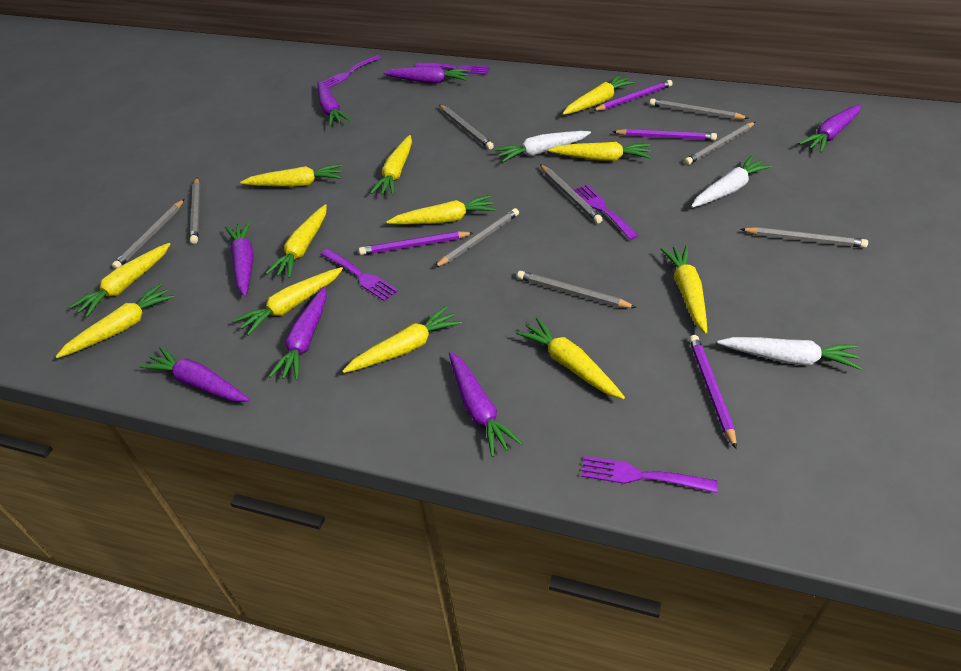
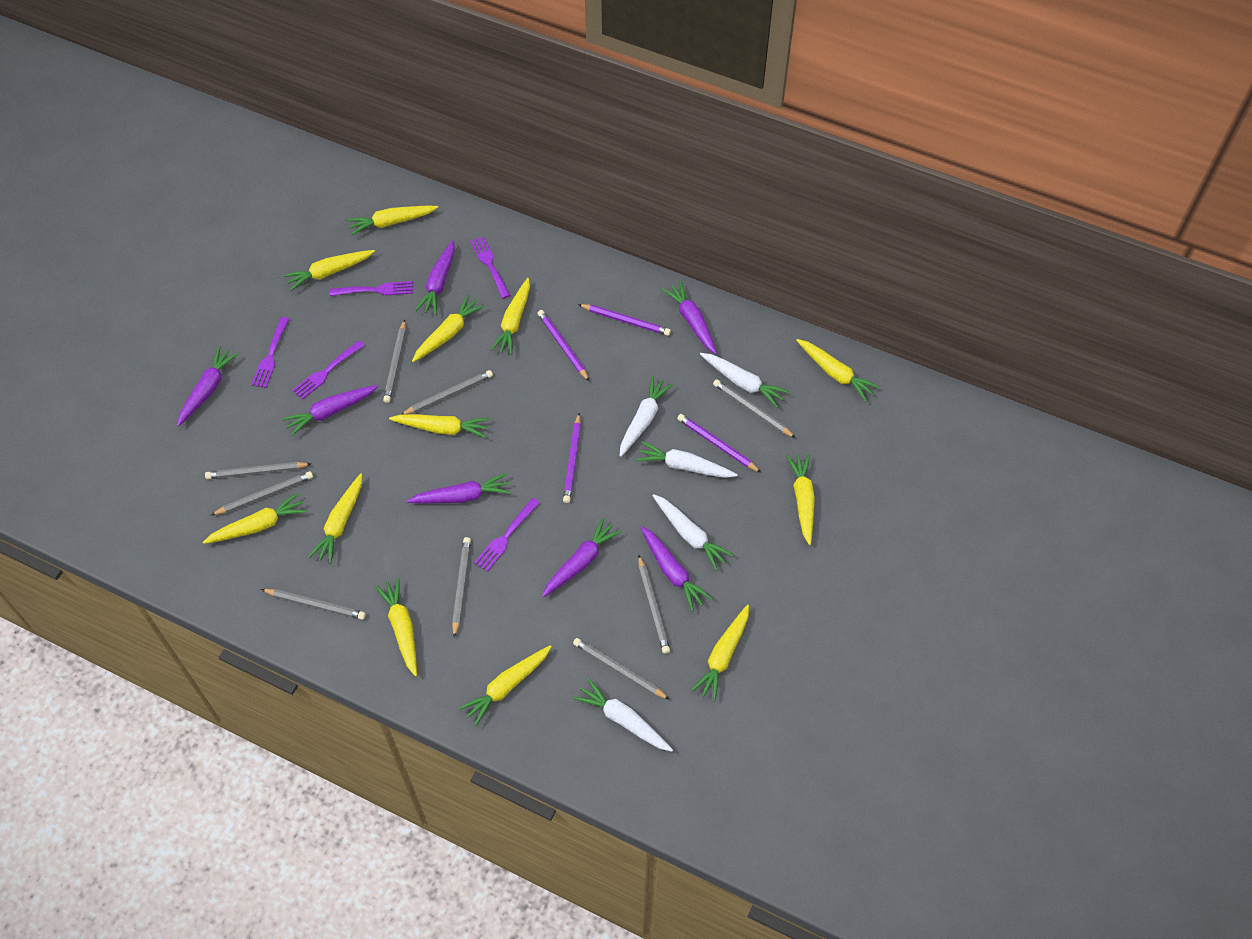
white carrot: 3 -> 5

